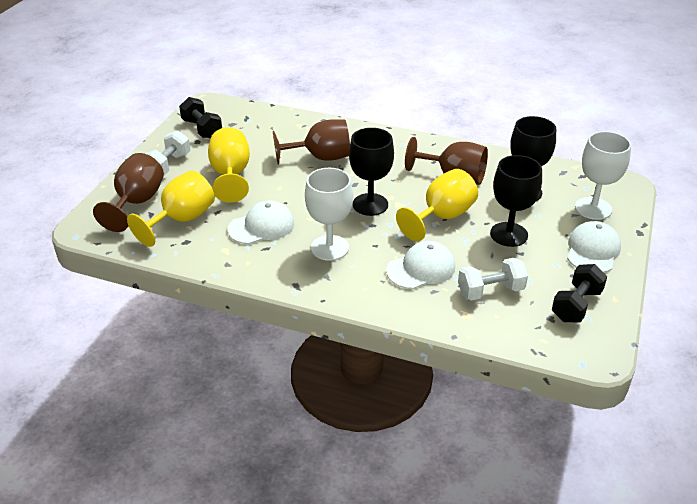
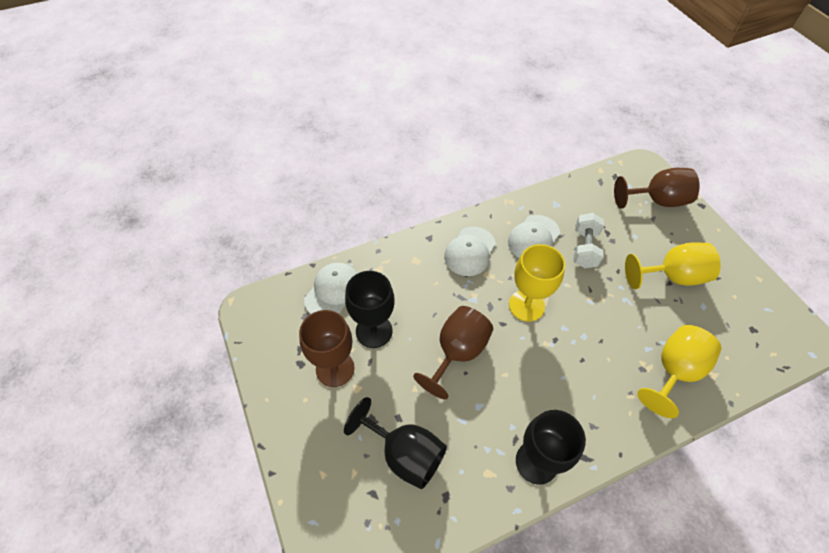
black dumbbell: 2 -> 0
white dumbbell: 2 -> 1
white goblet: 2 -> 0

